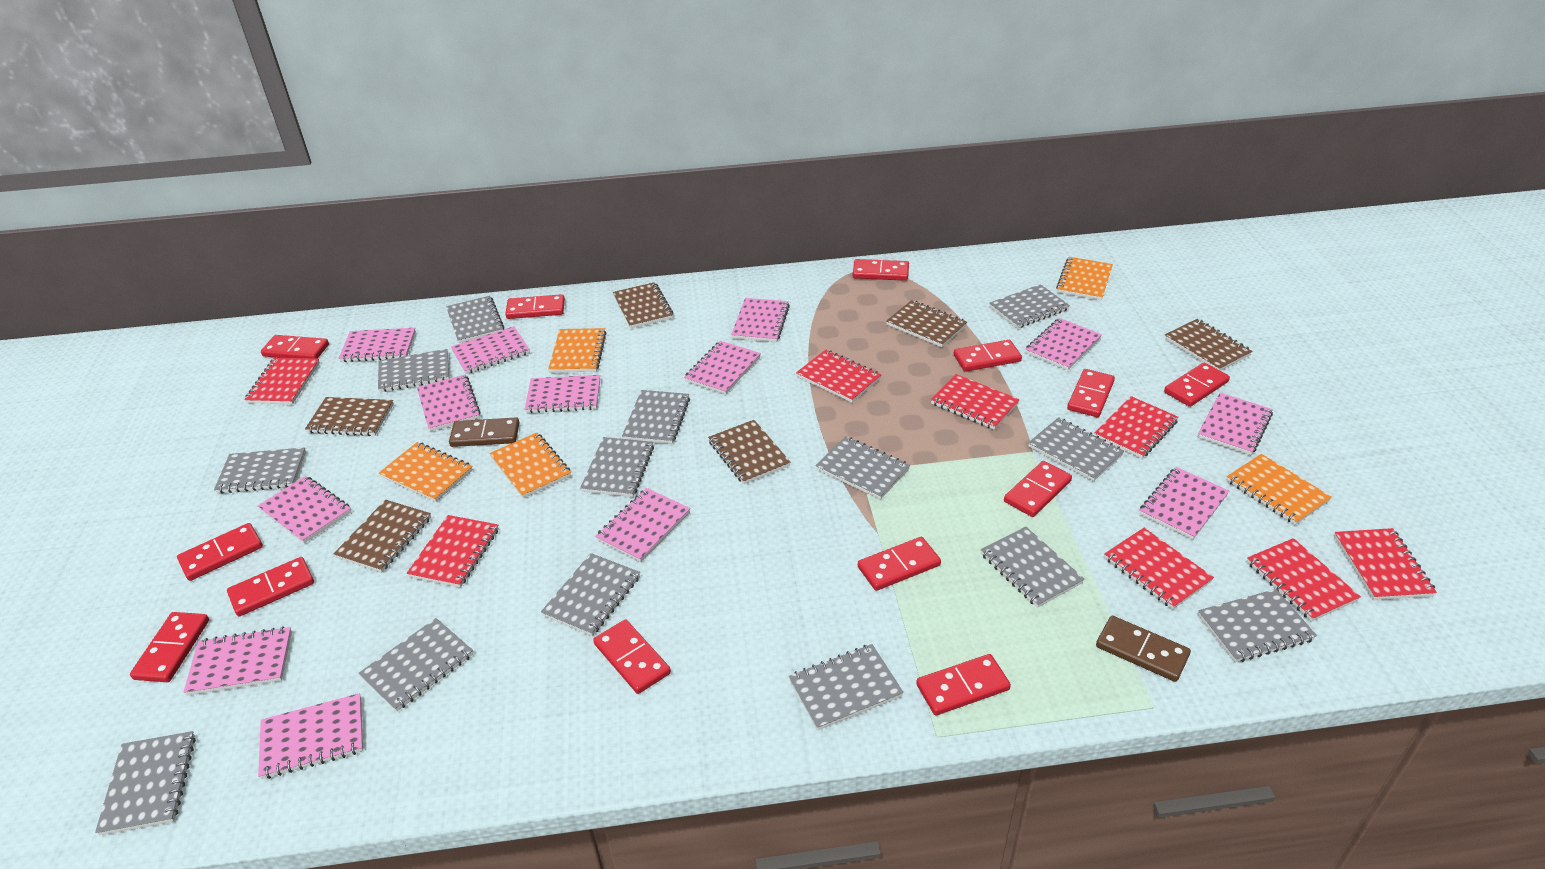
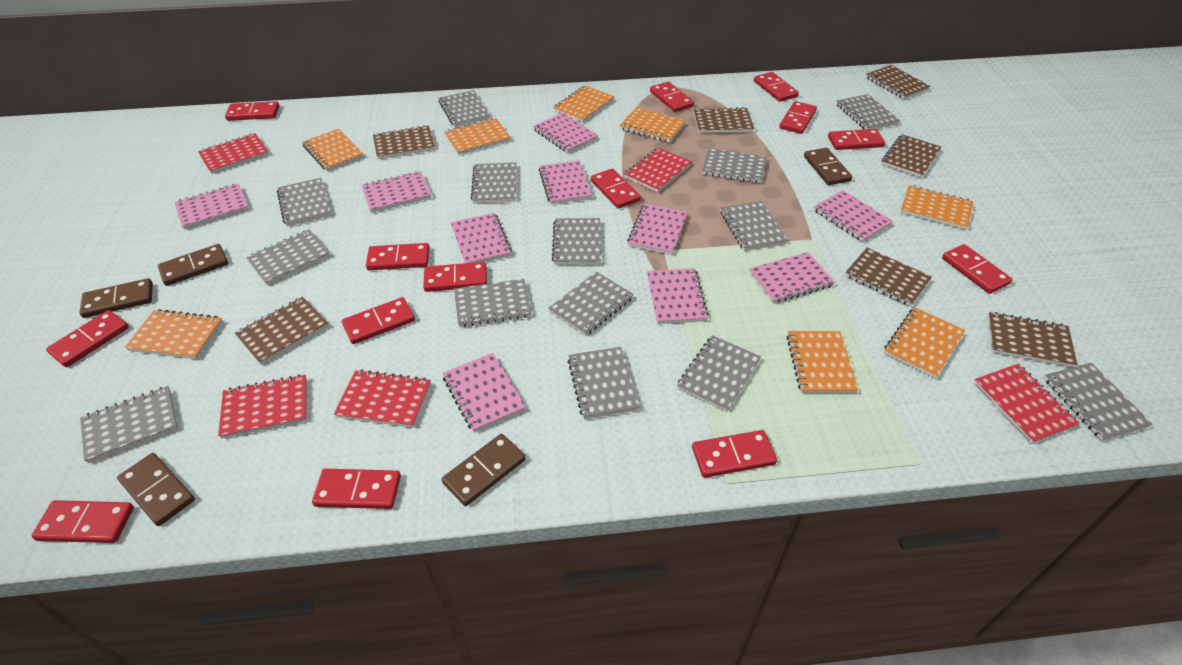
brown domino: 2 -> 5
brown notebook: 6 -> 7
orange notebook: 5 -> 8
pink notebook: 13 -> 10
red domino: 13 -> 14
red notebook: 8 -> 5

